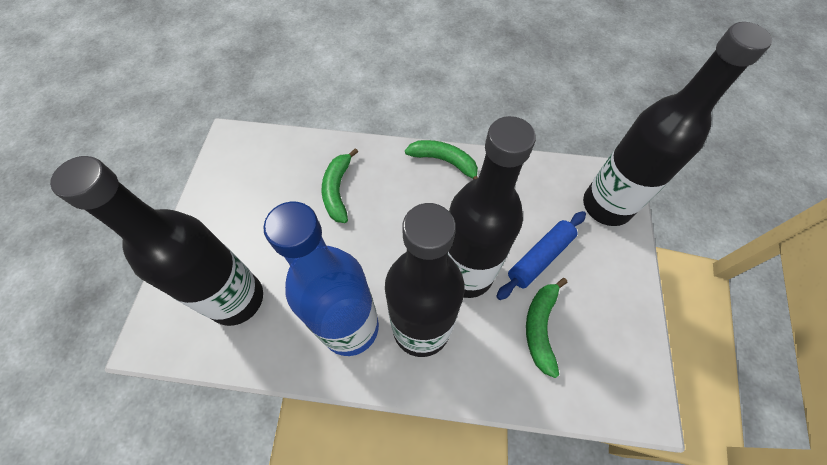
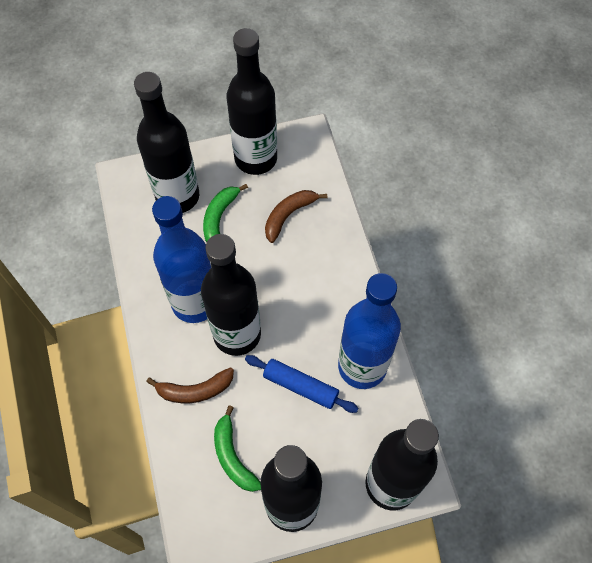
black bottle: 4 -> 5
blue bottle: 1 -> 2
brown banana: 0 -> 2
green banana: 3 -> 2

